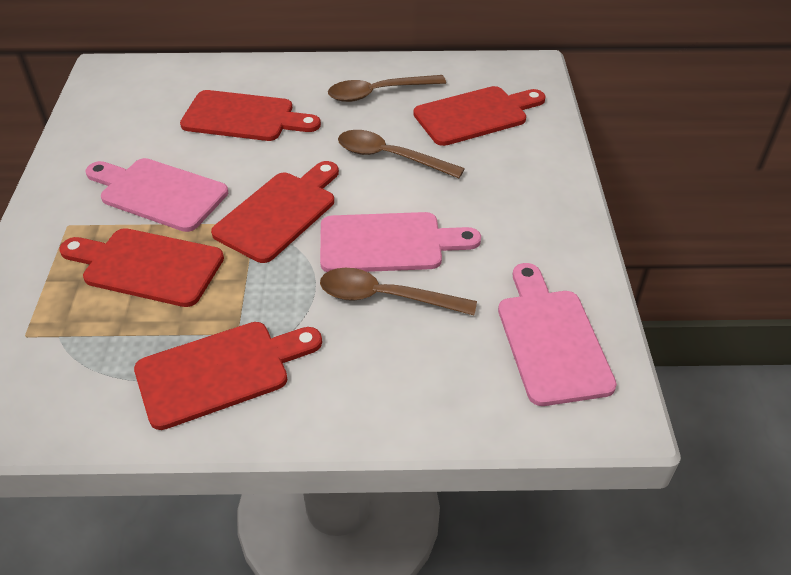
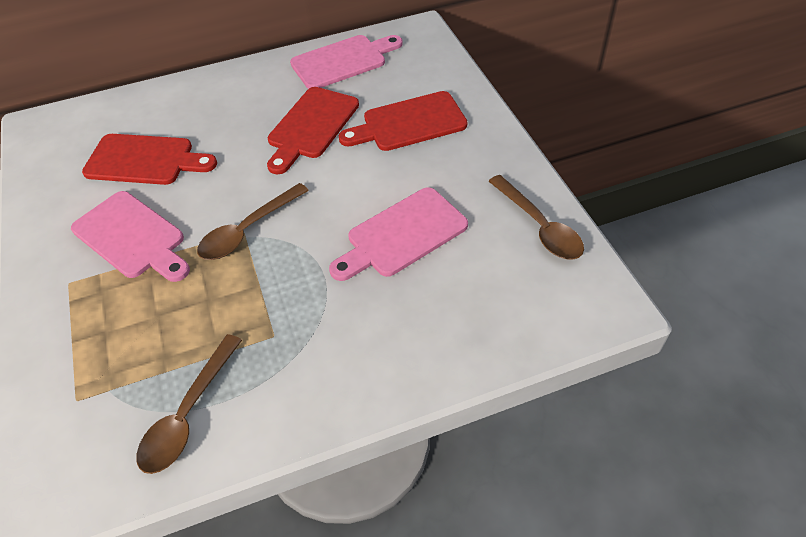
red cutting board: 5 -> 3

